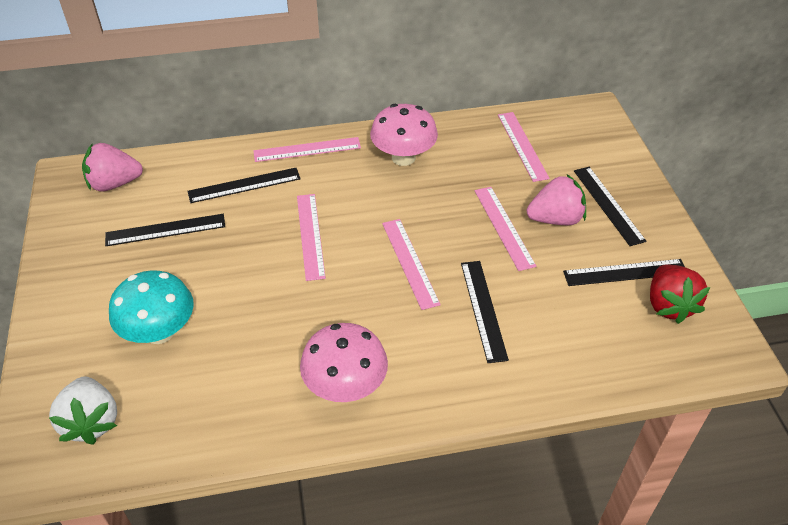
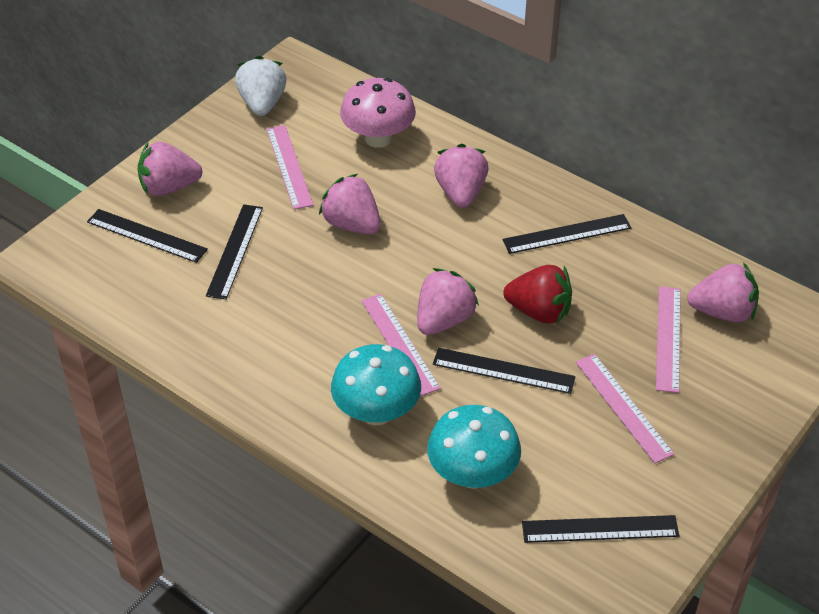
pink mushroom: 2 -> 1
pink ruler: 5 -> 4
pink strawberry: 2 -> 5
turquoise mushroom: 1 -> 2

